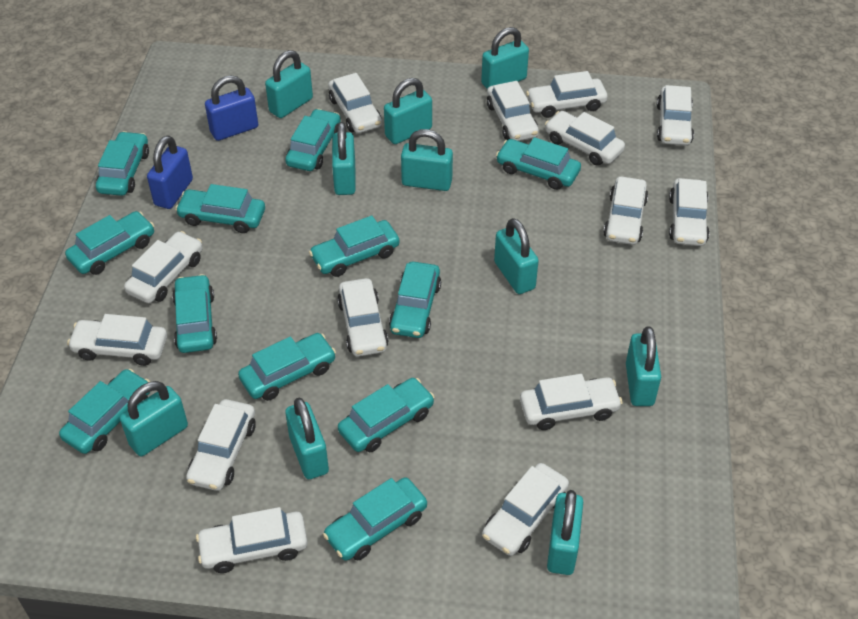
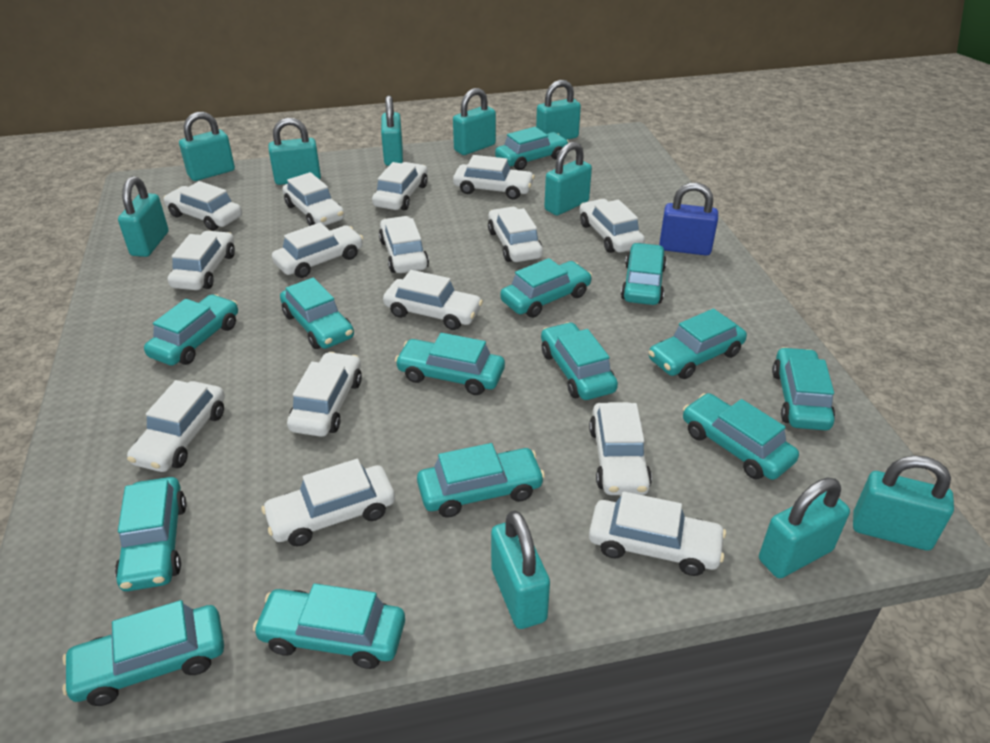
blue padlock: 2 -> 1
turquoise car: 12 -> 14
white car: 14 -> 15

